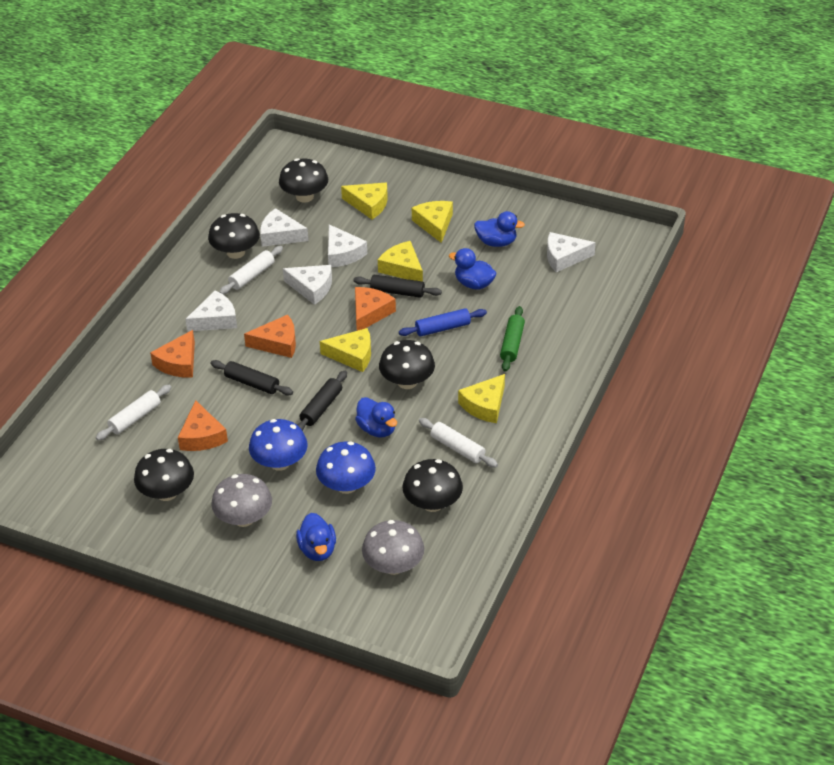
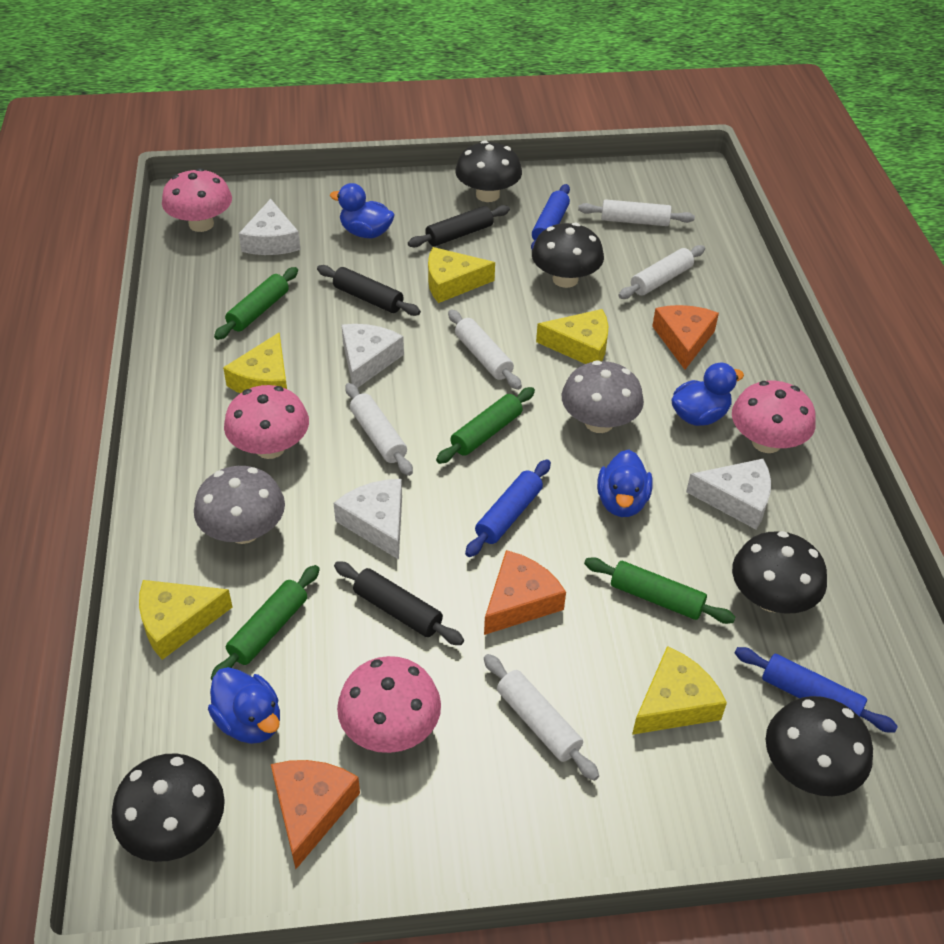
blue mushroom: 2 -> 0
blue rolling pin: 1 -> 3
green rolling pin: 1 -> 4
orange cheese: 4 -> 3
pink mushroom: 0 -> 4
white cheese: 5 -> 4
white rolling pin: 3 -> 5

